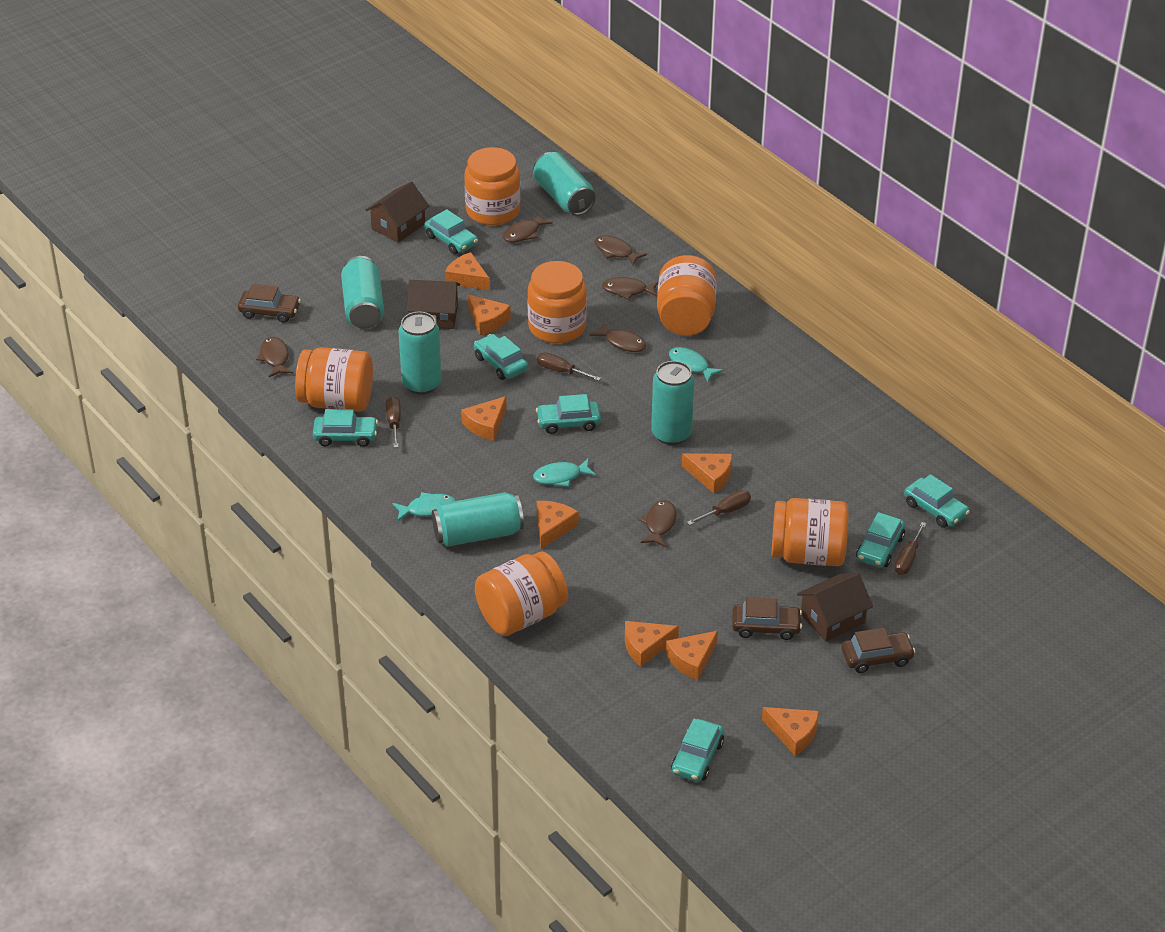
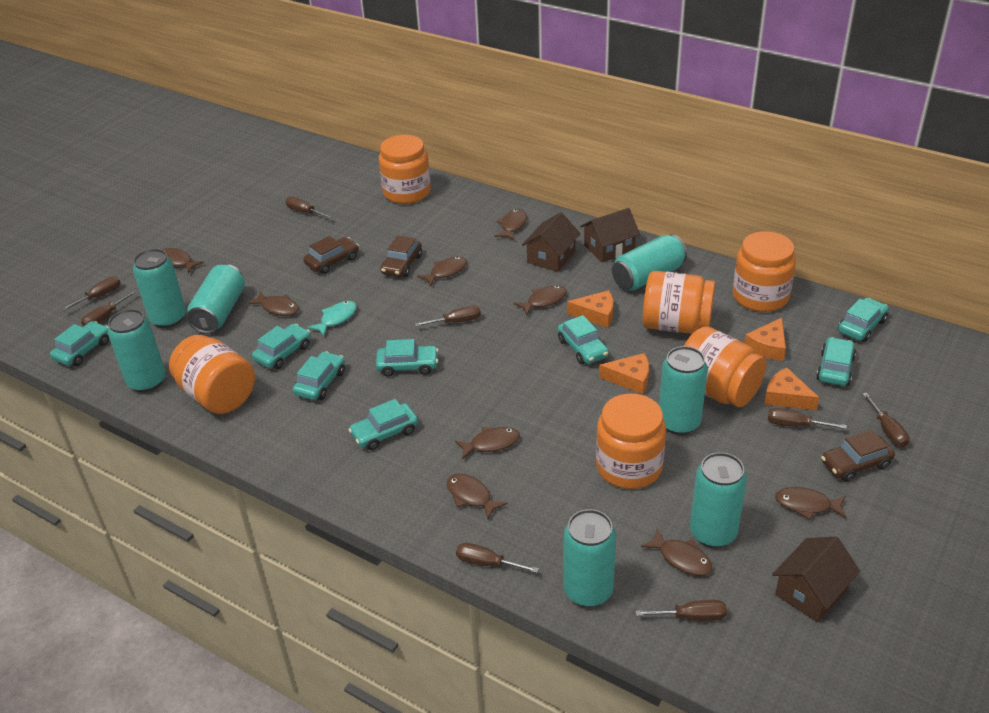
brown fish: 6 -> 9
brown screwdriver: 4 -> 8
orange cheese: 8 -> 4
turquoise can: 5 -> 7
turquoise car: 7 -> 8
turquoise fish: 3 -> 1

